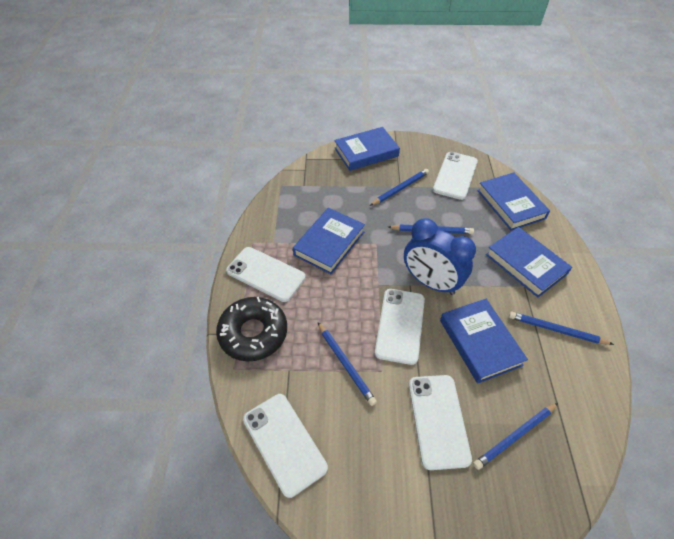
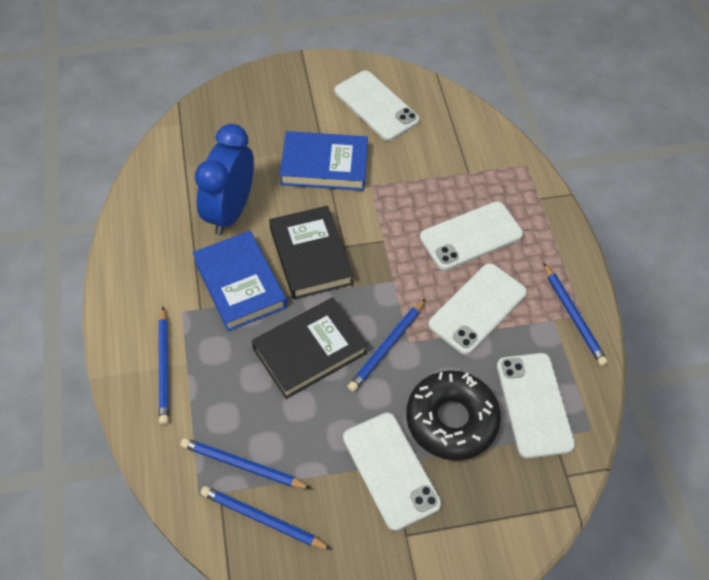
black book: 0 -> 2
blue book: 5 -> 2

